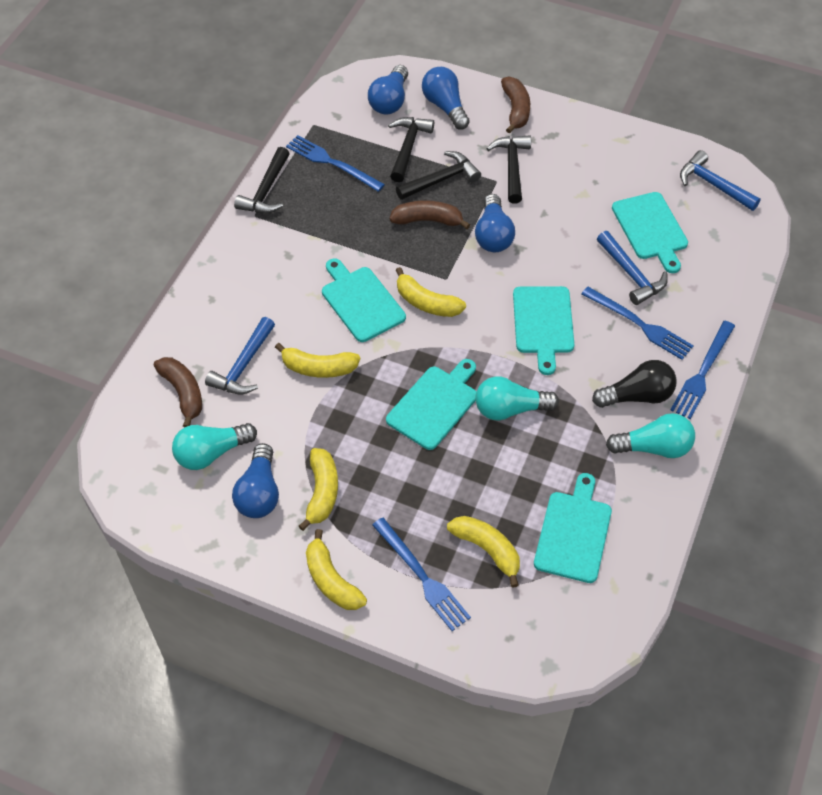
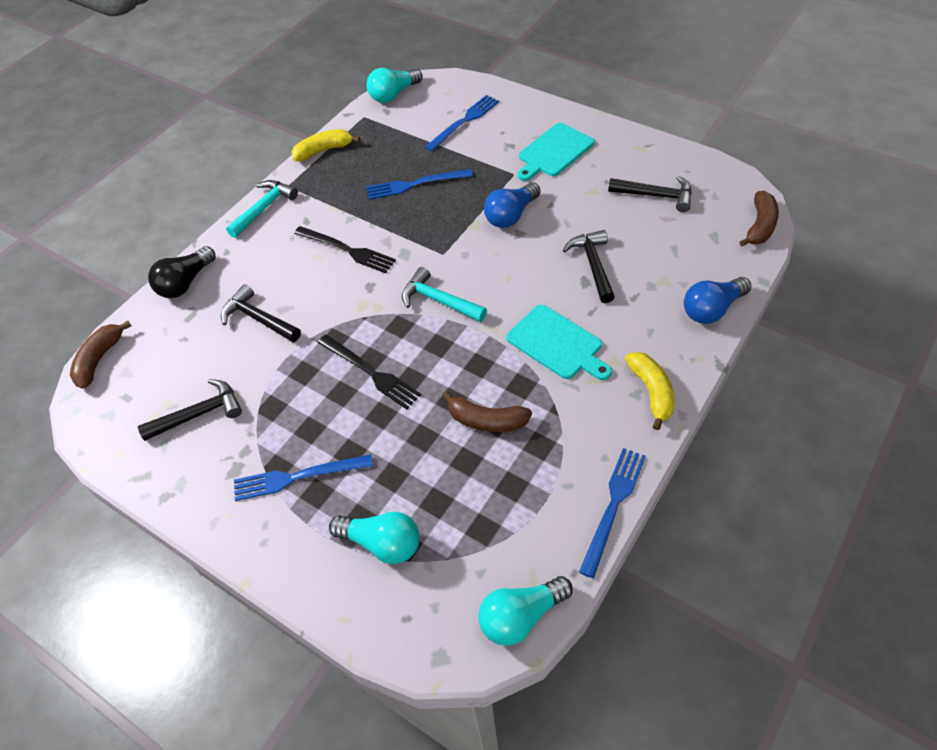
black fork: 0 -> 2
blue hammer: 3 -> 0
blue light bulb: 4 -> 2
turquoise cutting board: 5 -> 2
turquoise hammer: 0 -> 2
yellow banana: 5 -> 2

